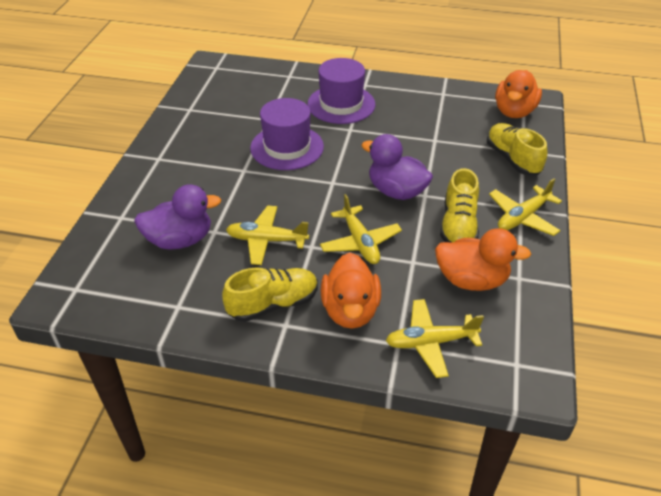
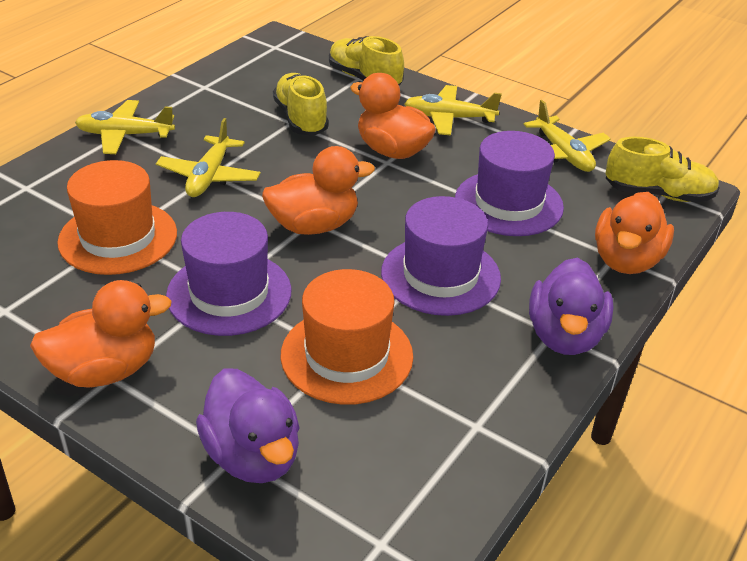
orange duck: 3 -> 4
orange hat: 0 -> 2
purple hat: 2 -> 3

